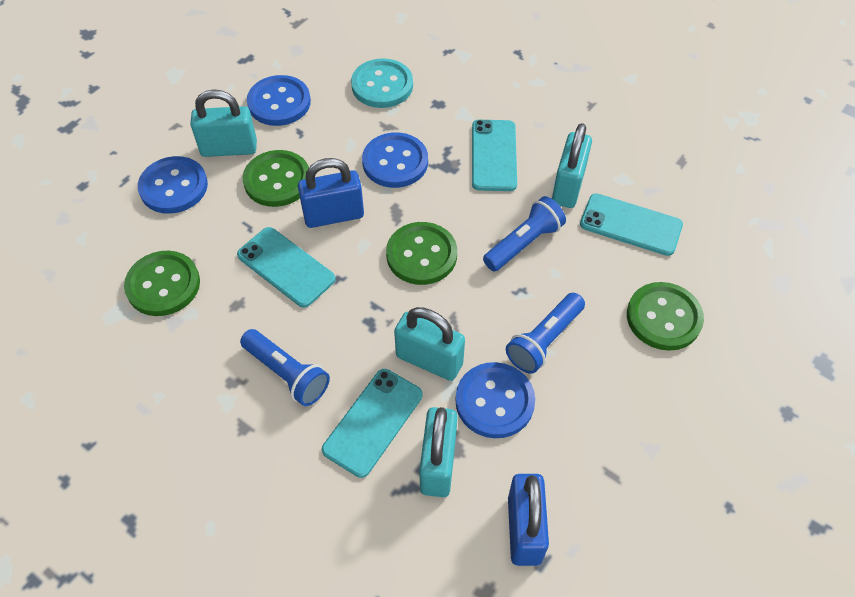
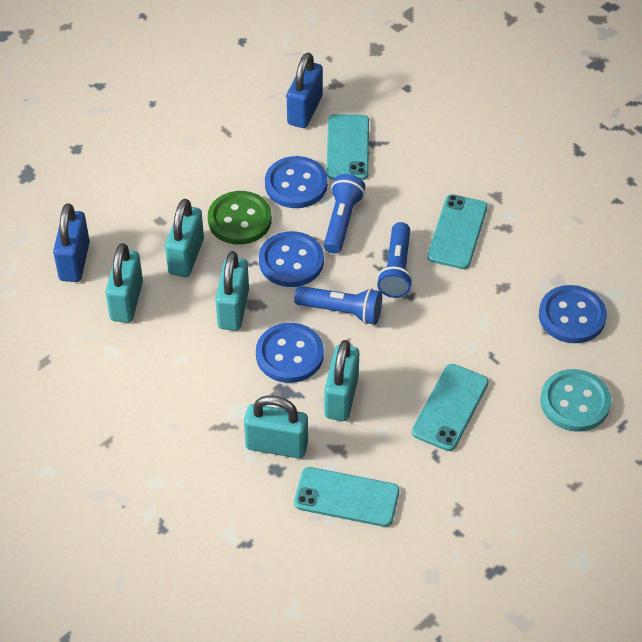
green button: 4 -> 1
turquoise padlock: 4 -> 5

